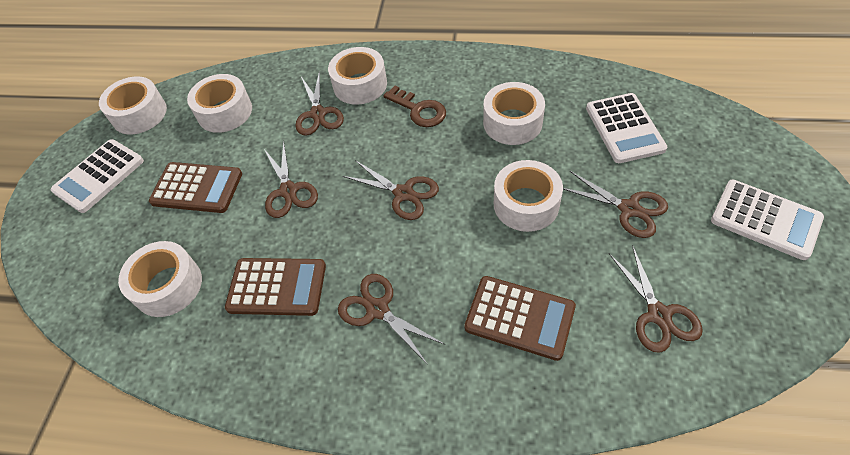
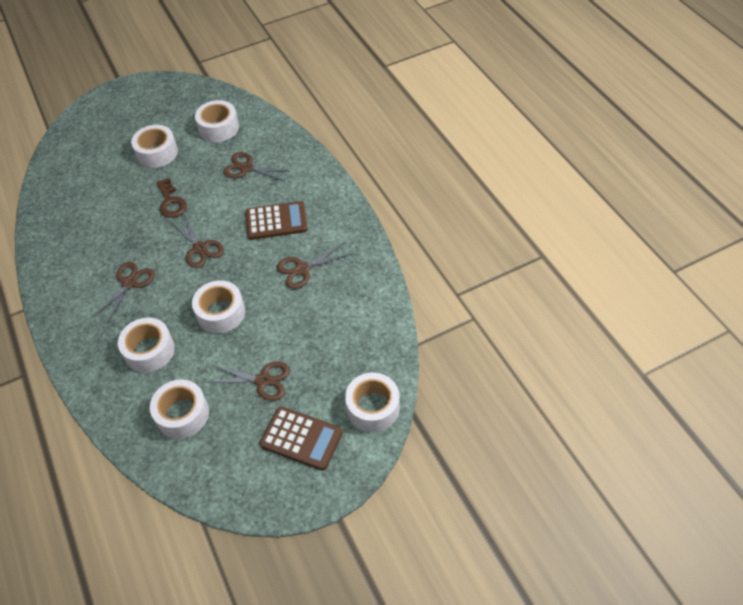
brown calculator: 3 -> 2
brown scissors: 6 -> 5
white calculator: 3 -> 0

